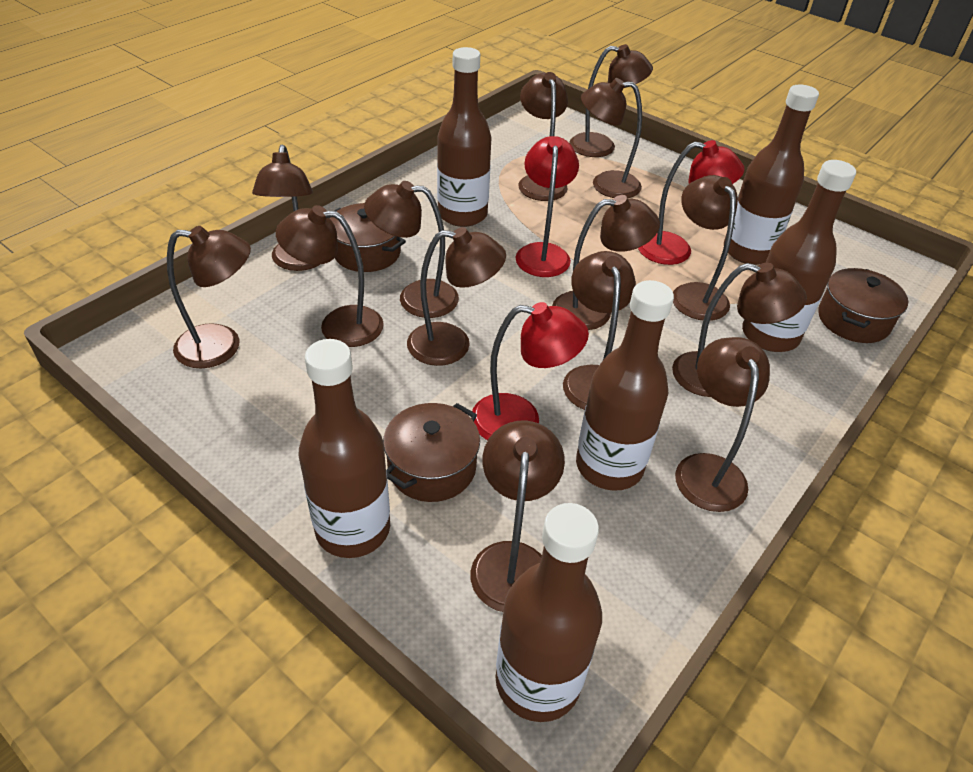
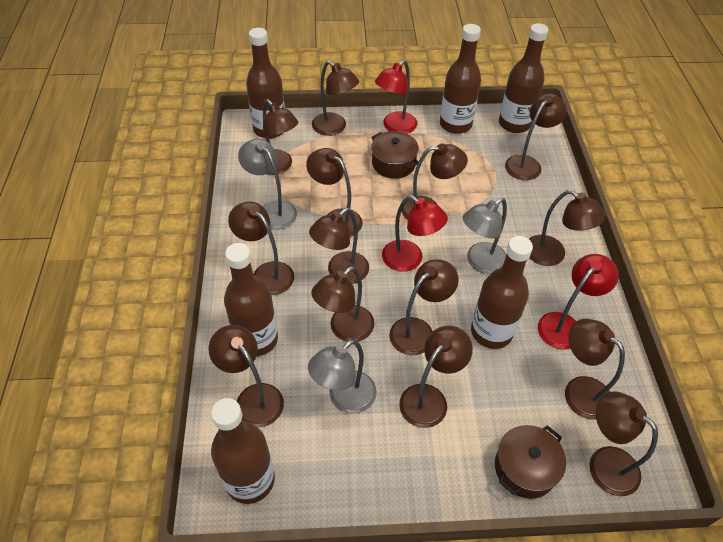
brown pot: 3 -> 2
grey lamp: 0 -> 3

